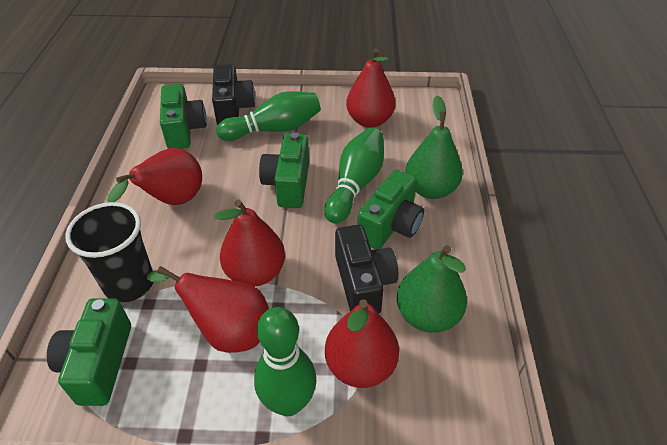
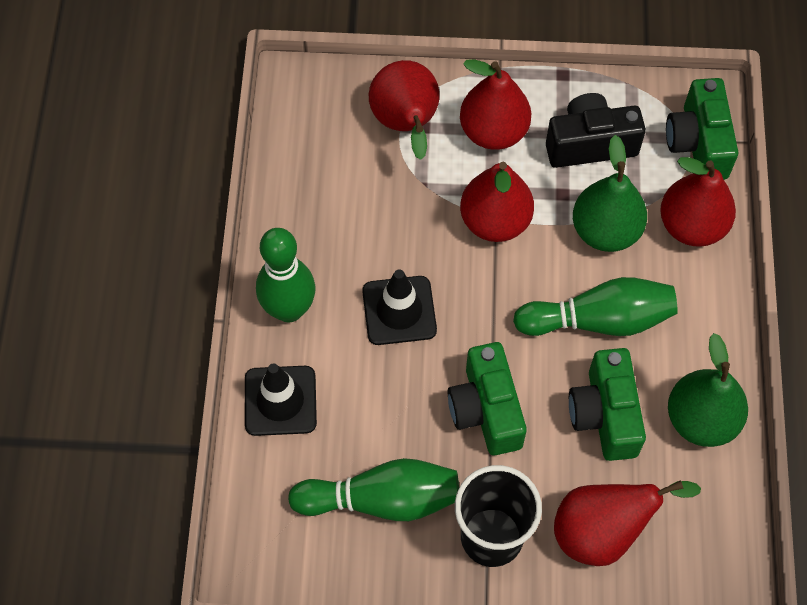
black camera: 2 -> 1
black traffic cone: 0 -> 2
green camera: 4 -> 3

